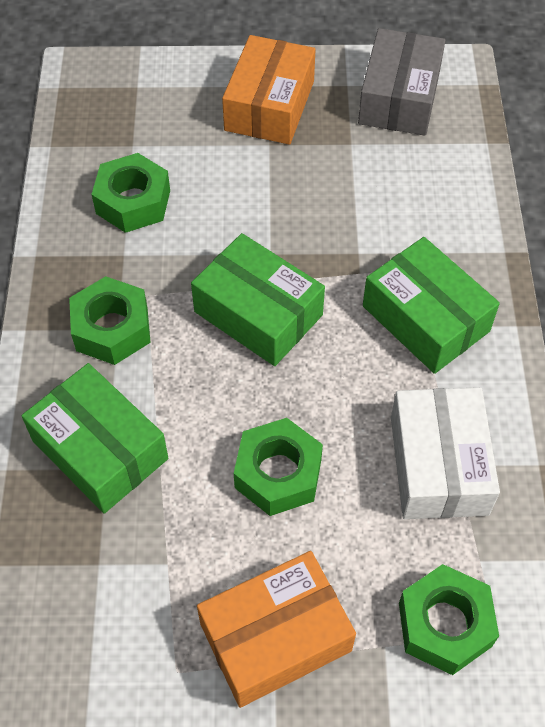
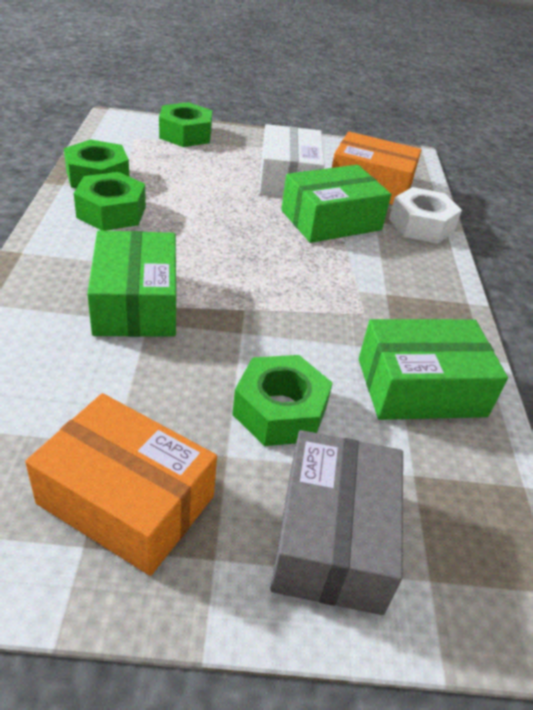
white nut: 0 -> 1

